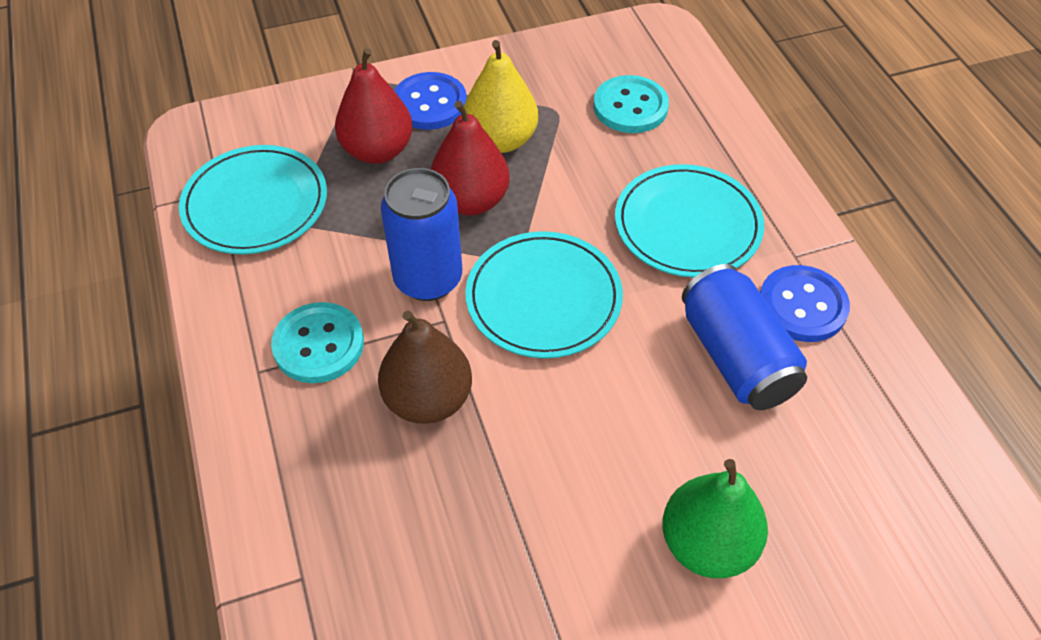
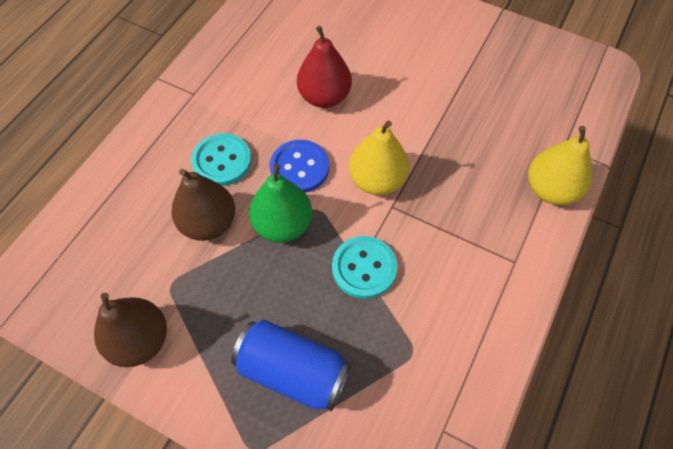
blue button: 2 -> 1
blue can: 2 -> 1
brown pear: 1 -> 2
red pear: 2 -> 1
turquoise plate: 3 -> 0
yellow pear: 1 -> 2

